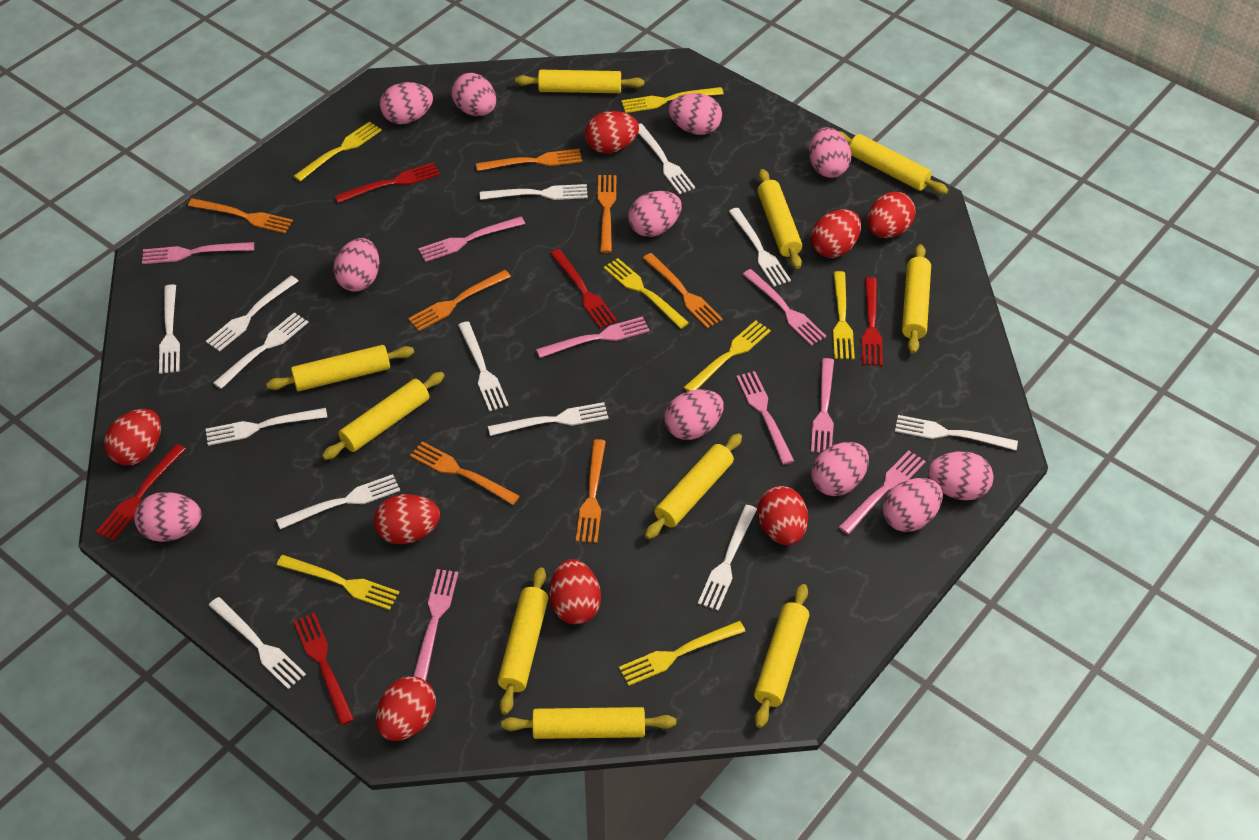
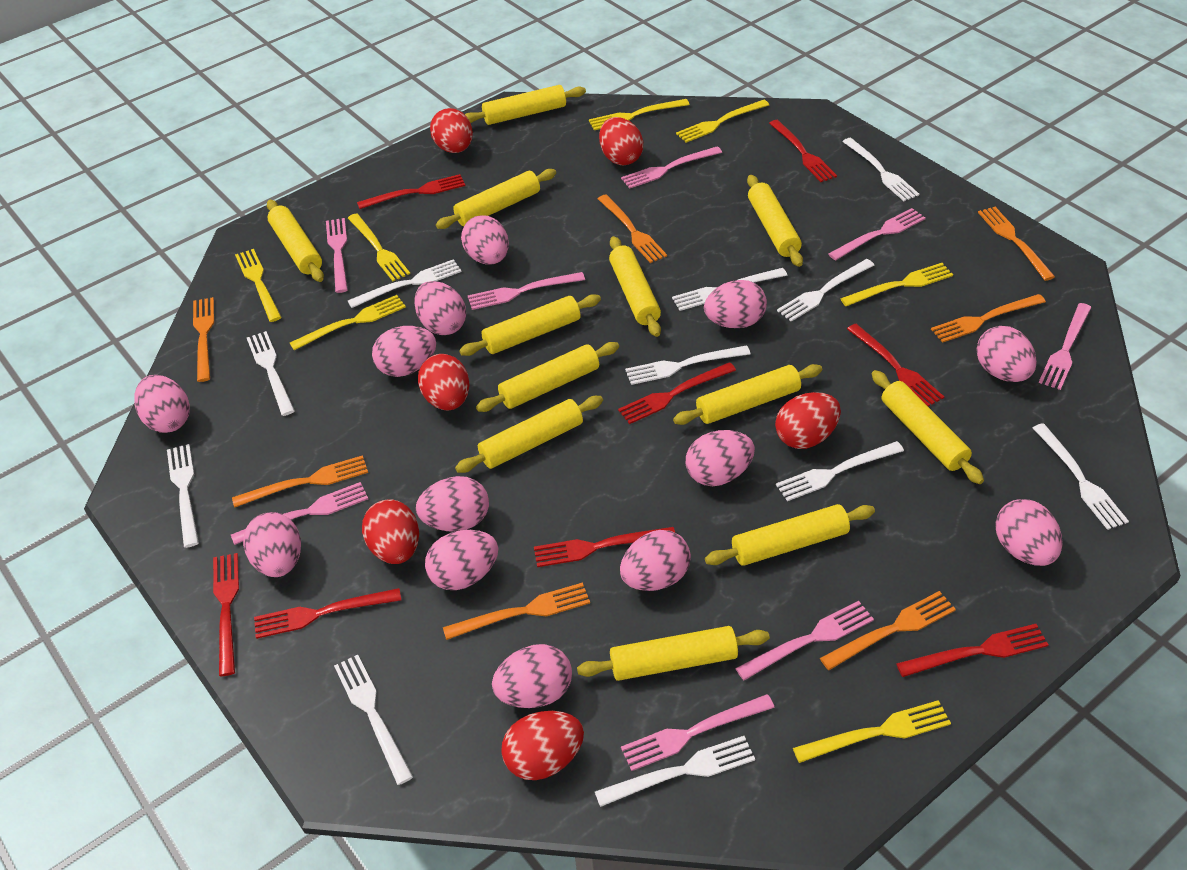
pink egg: 11 -> 13
red egg: 8 -> 6
red fork: 5 -> 8
white fork: 13 -> 11
yellow rolling pin: 10 -> 12

